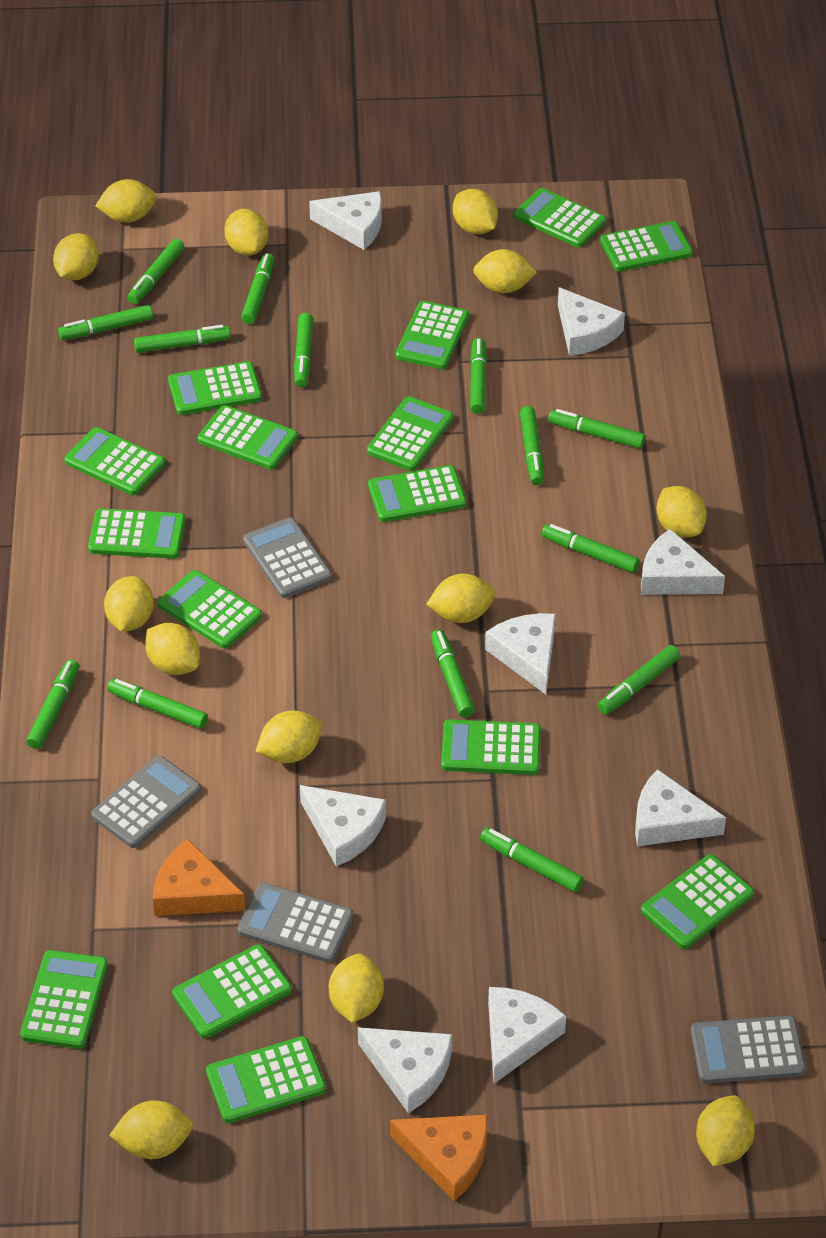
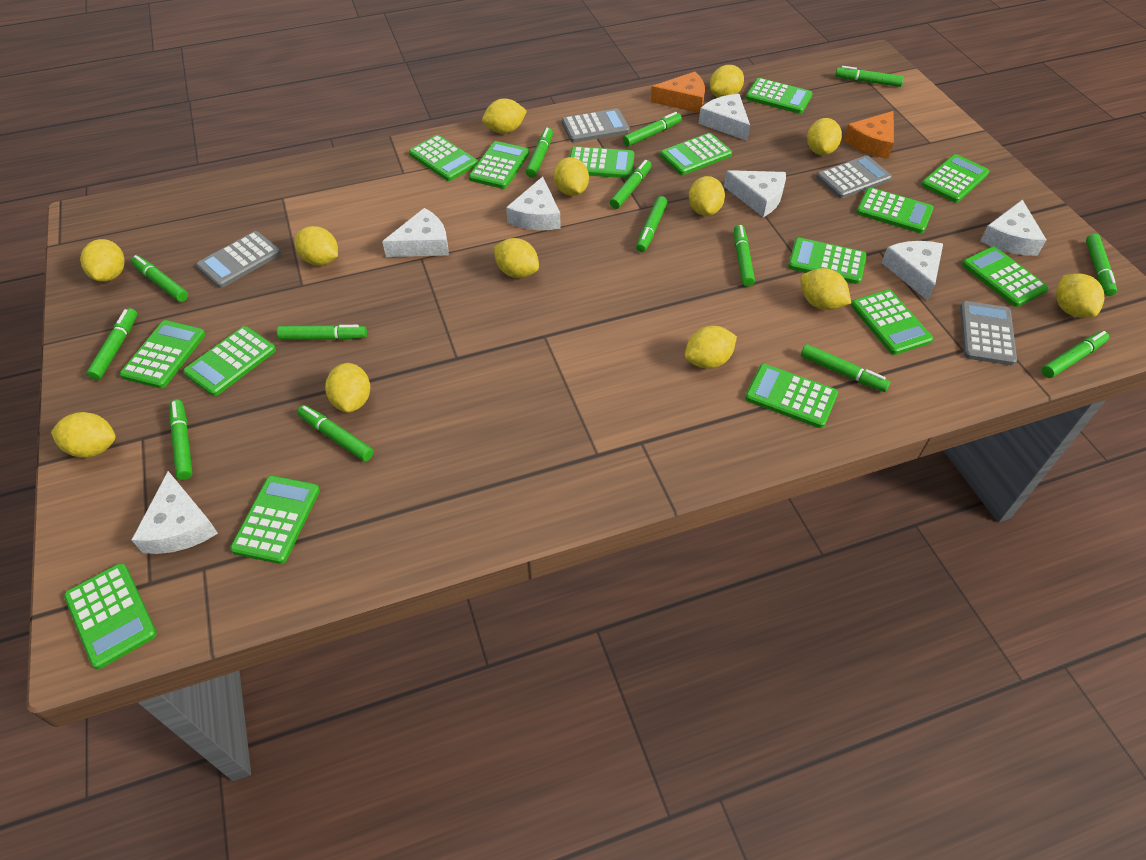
white cheese: 8 -> 7

